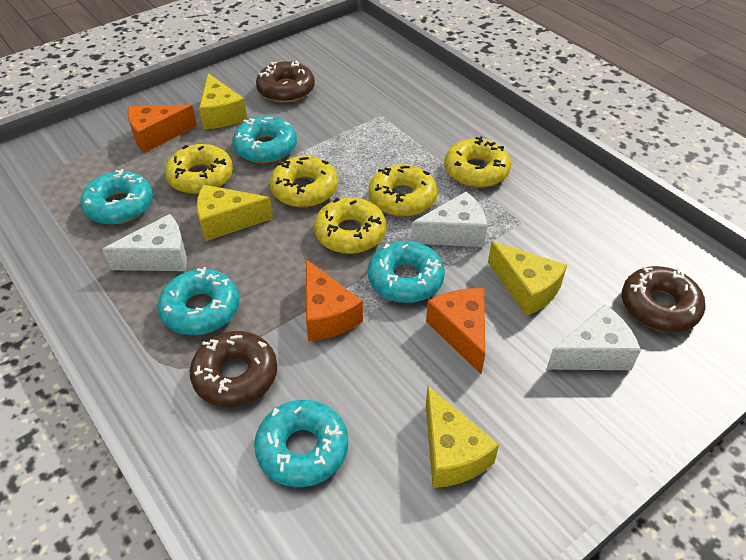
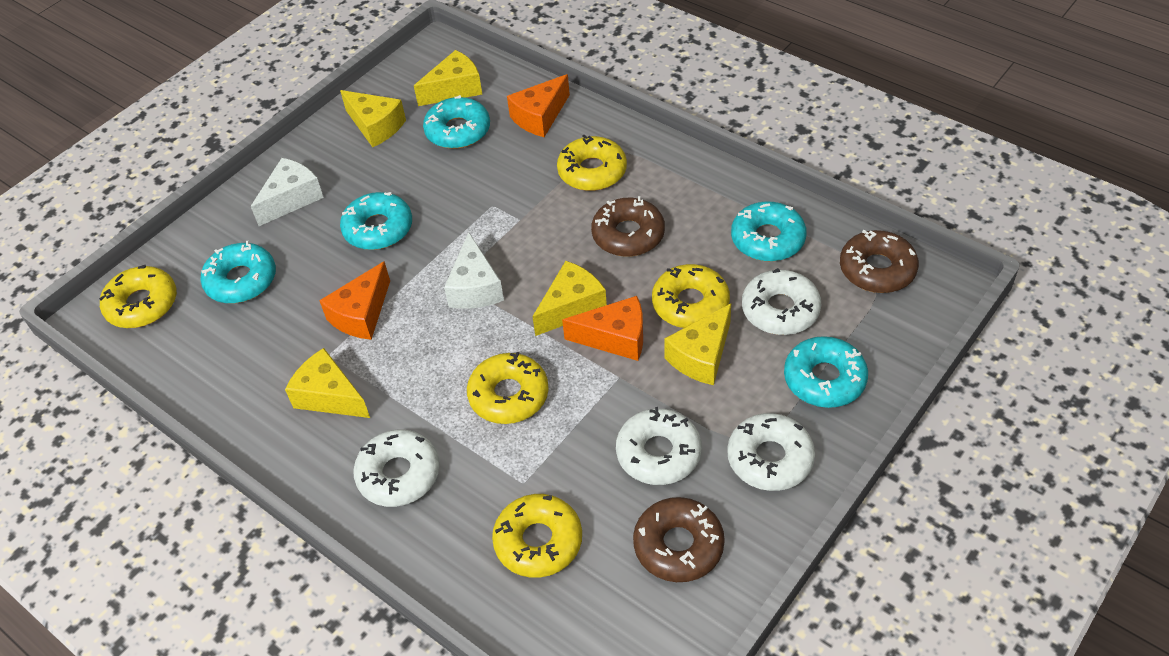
white cheese: 3 -> 2
white donut: 0 -> 4
yellow cheese: 4 -> 5

